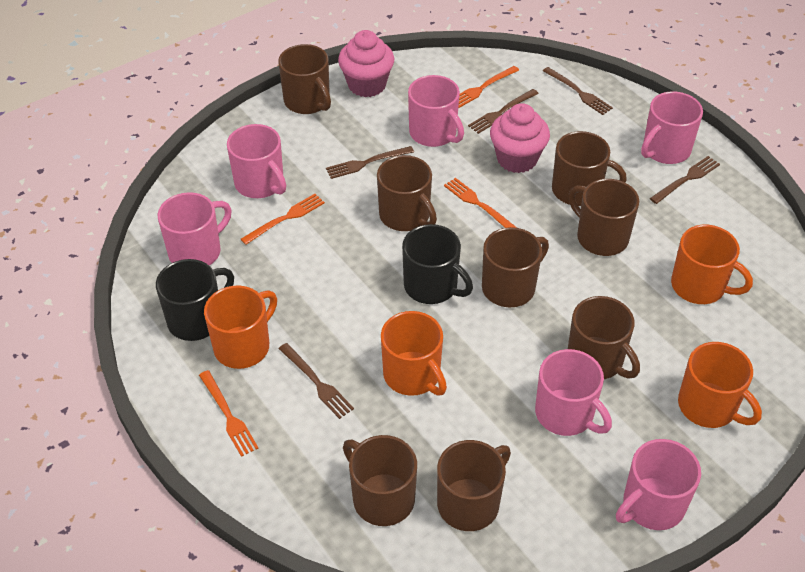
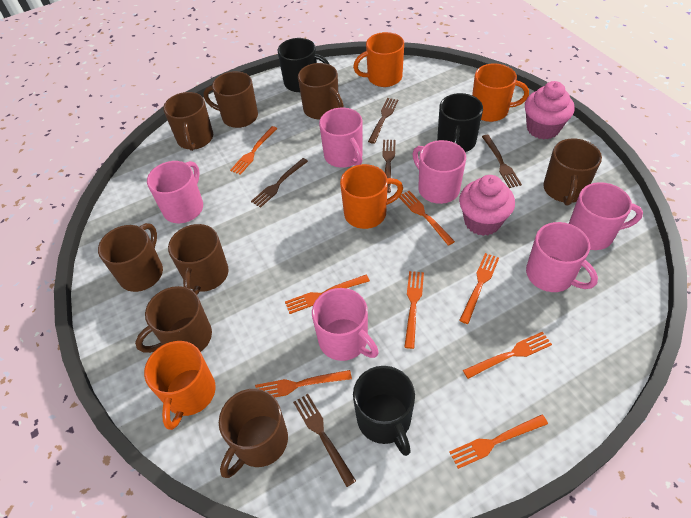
black mug: 2 -> 3
orange fork: 4 -> 8

